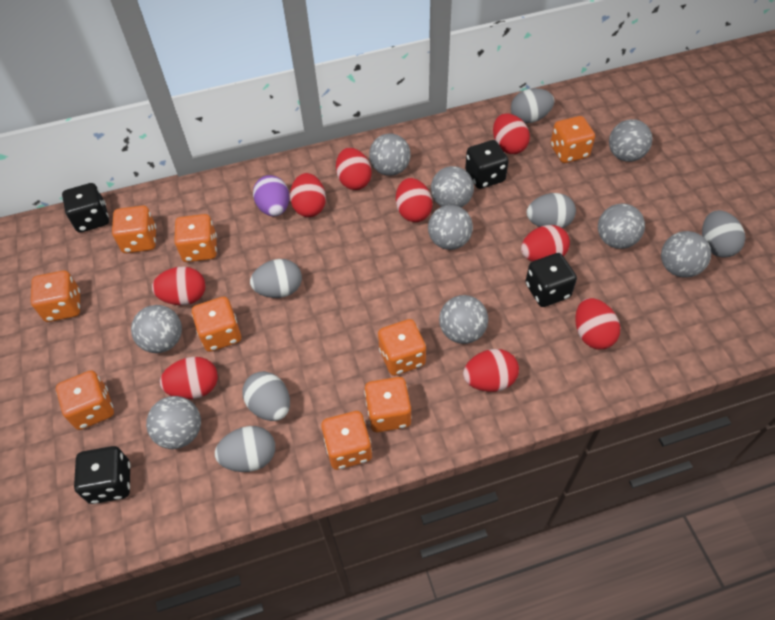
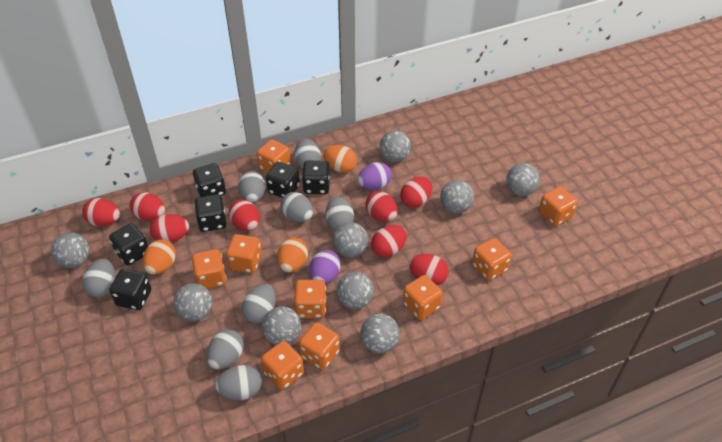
black dice: 4 -> 6
grey egg: 6 -> 8
orange egg: 0 -> 3
purple egg: 1 -> 2
red egg: 9 -> 8

